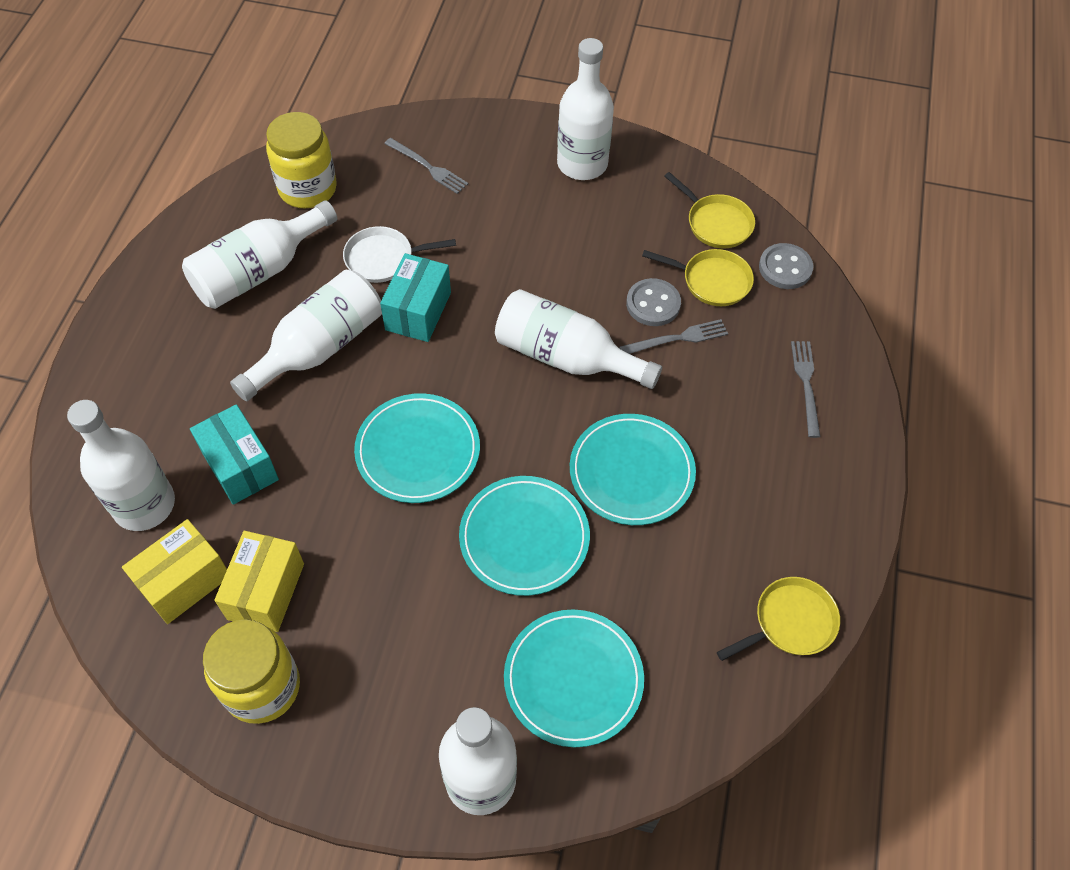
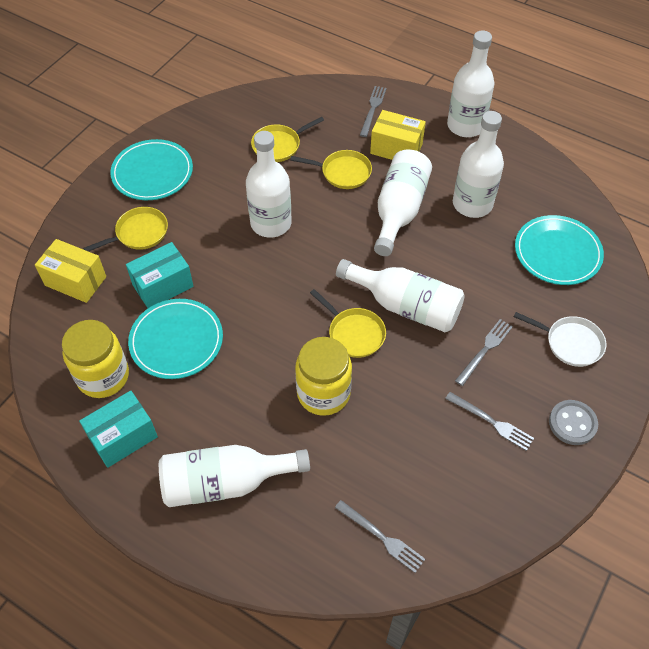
grey button: 2 -> 1
grey fork: 3 -> 4
turquoise plate: 4 -> 3
yellow pan: 3 -> 4

